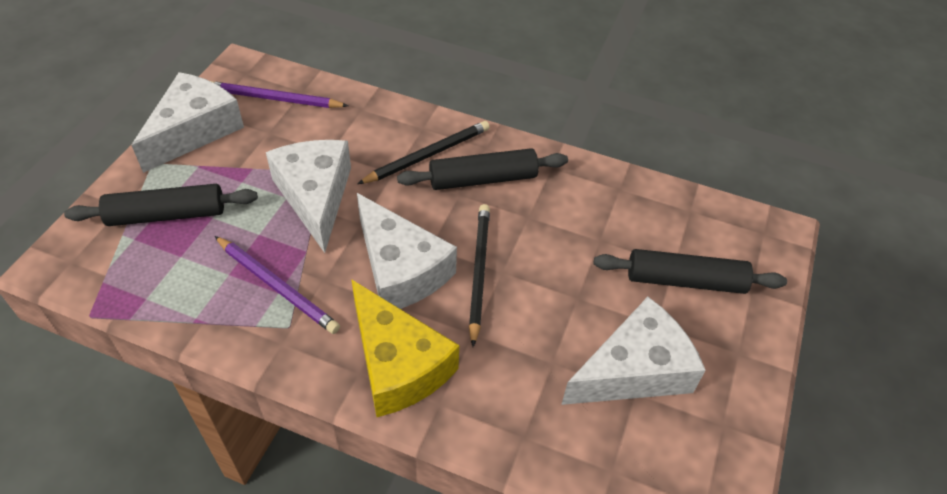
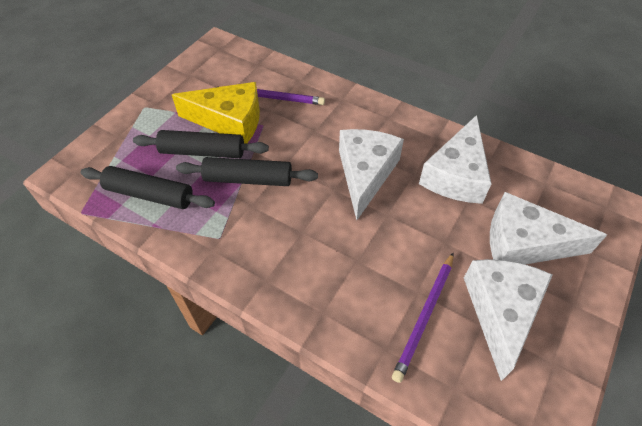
black pencil: 2 -> 0

